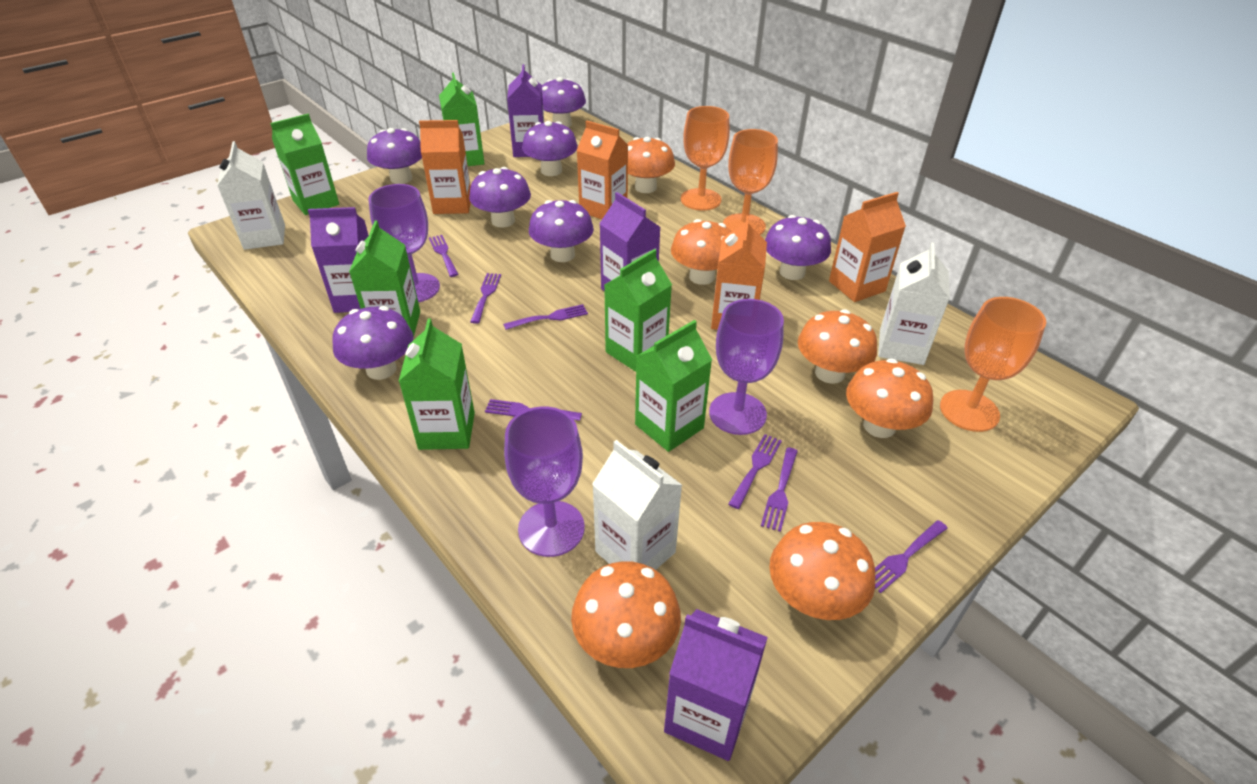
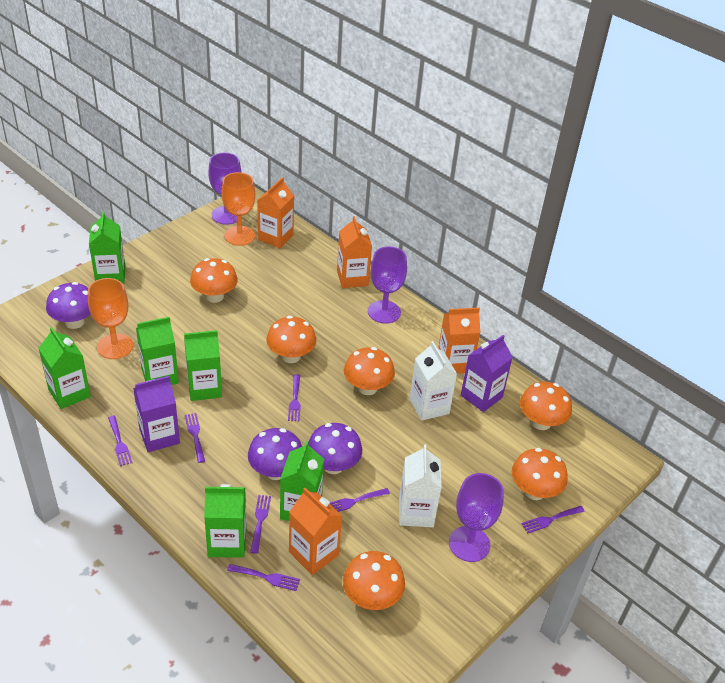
orange goblet: 3 -> 2
purple carton: 4 -> 2
purple mushroom: 7 -> 3
white carton: 3 -> 2

